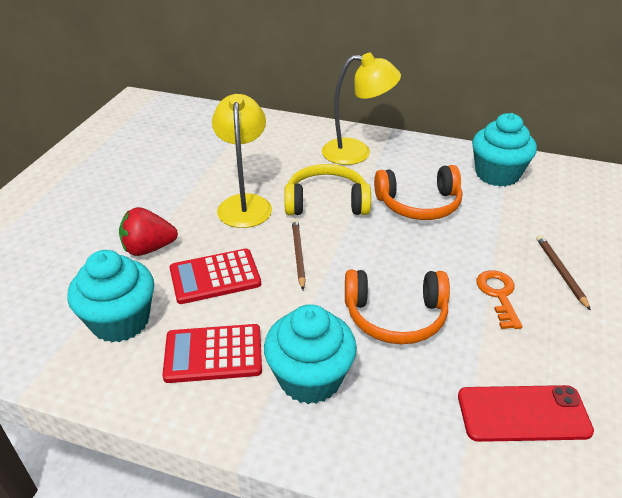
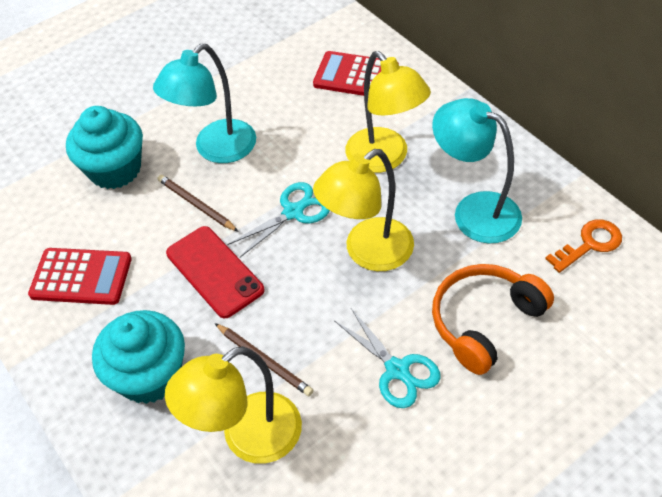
orange headphones: 2 -> 1
red strawberry: 1 -> 0
turquoise cupcake: 3 -> 2
turquoise lamp: 0 -> 2
turquoise scissors: 0 -> 2
yellow headphones: 1 -> 0
yellow lamp: 2 -> 3

